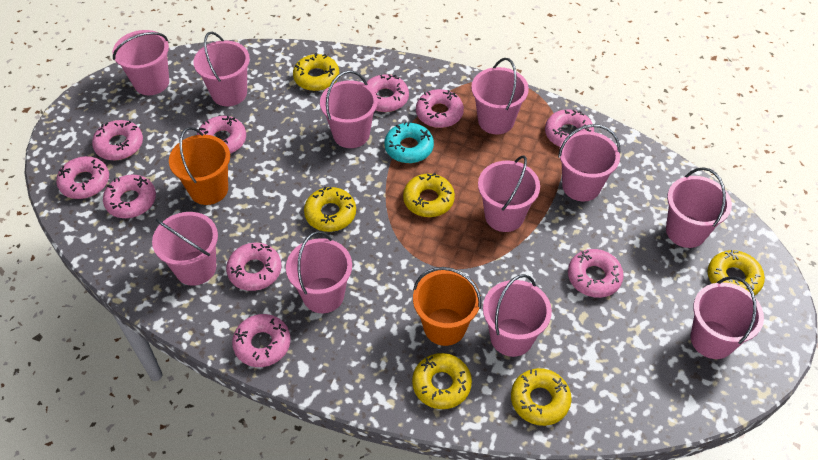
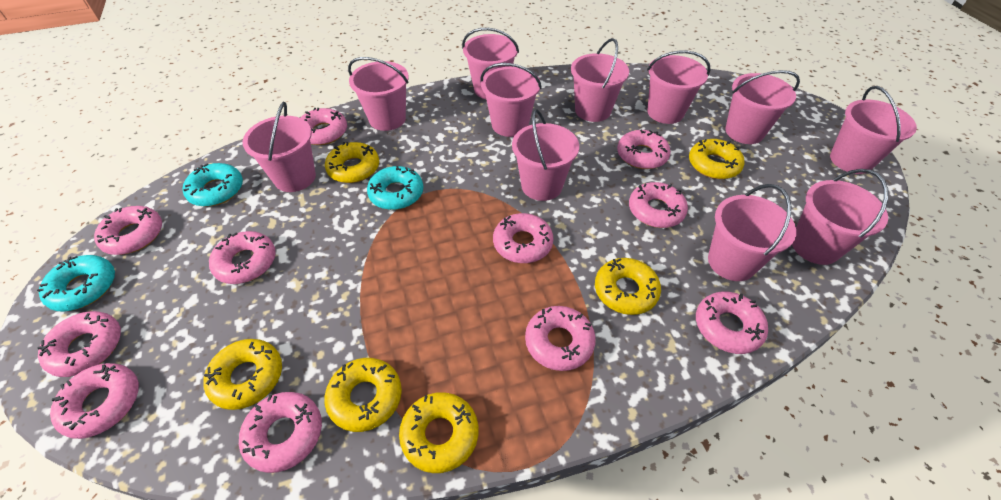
orange bucket: 2 -> 0
pink donut: 10 -> 11
turquoise donut: 1 -> 3

